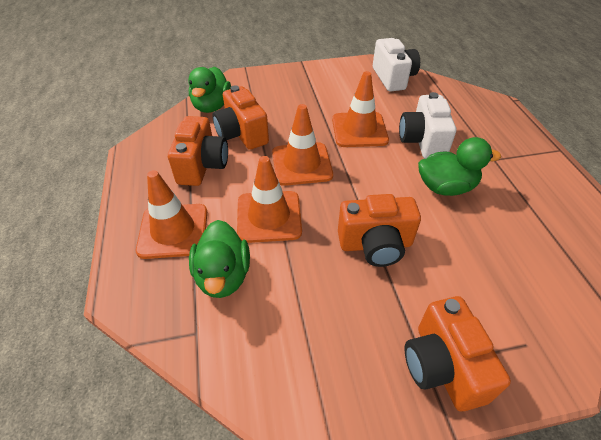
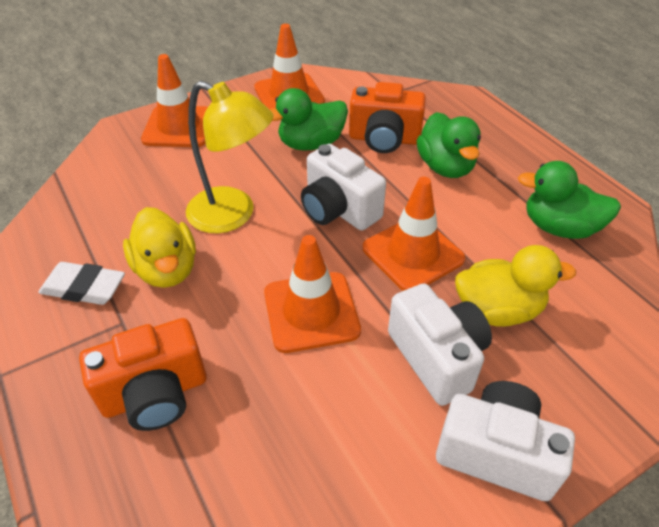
orange camera: 4 -> 2
white camera: 2 -> 3
white eraser: 0 -> 1
yellow duck: 0 -> 2
yellow lamp: 0 -> 1

